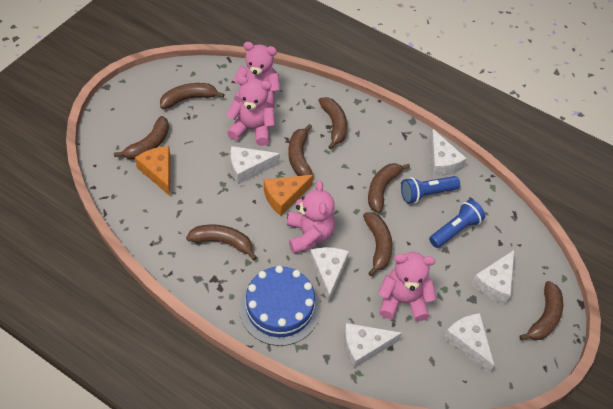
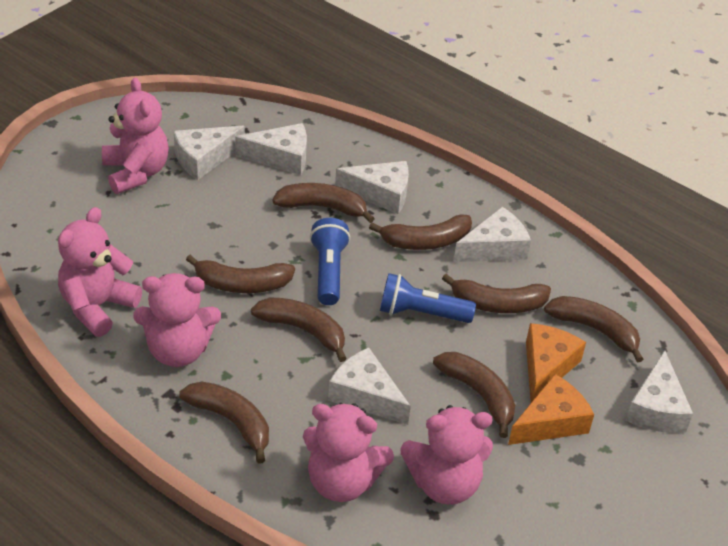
blue cake: 1 -> 0
pink teddy bear: 4 -> 5

